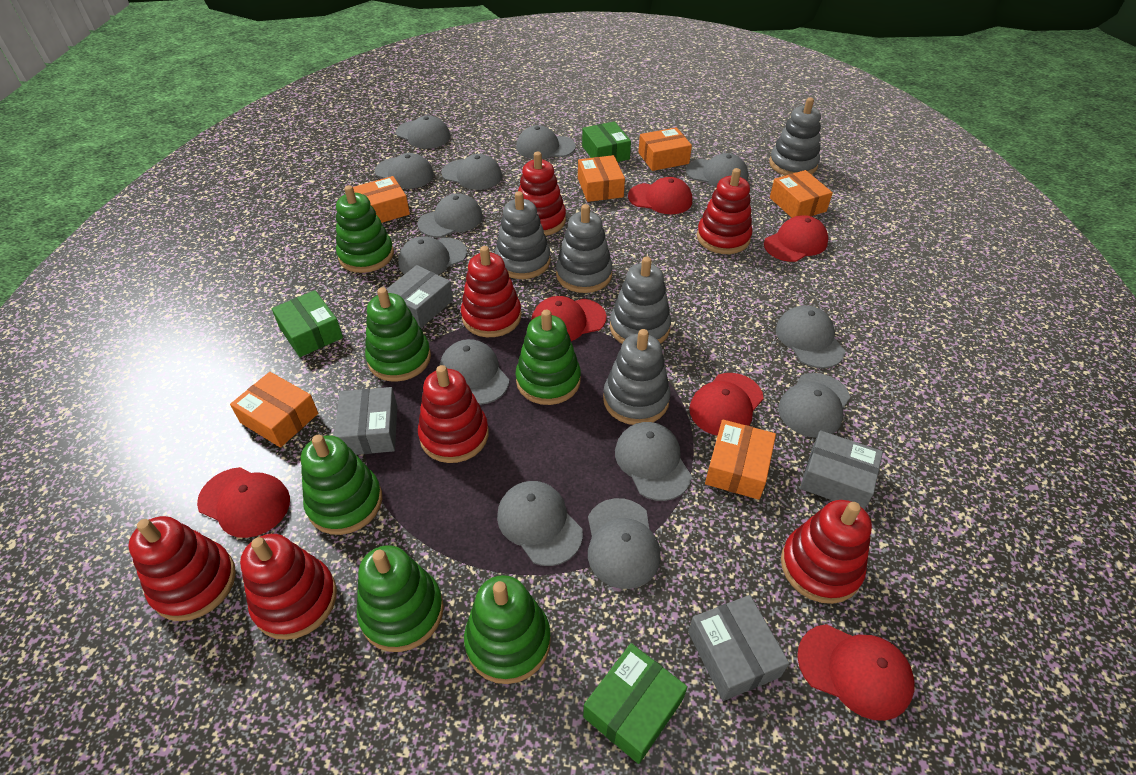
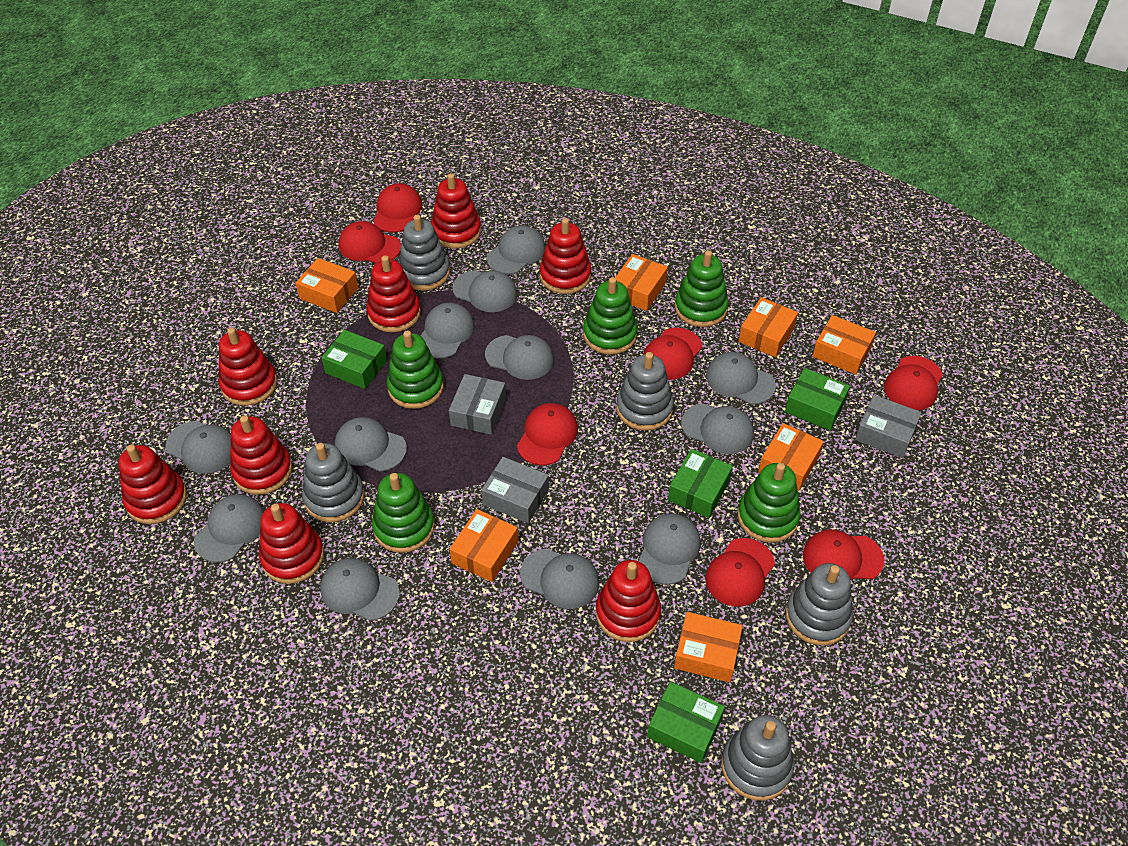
green box: 3 -> 4
green stacking toy: 6 -> 5
grey box: 4 -> 3
grey cap: 13 -> 12
orange box: 6 -> 7
red cap: 6 -> 7
red stacking toy: 7 -> 8

